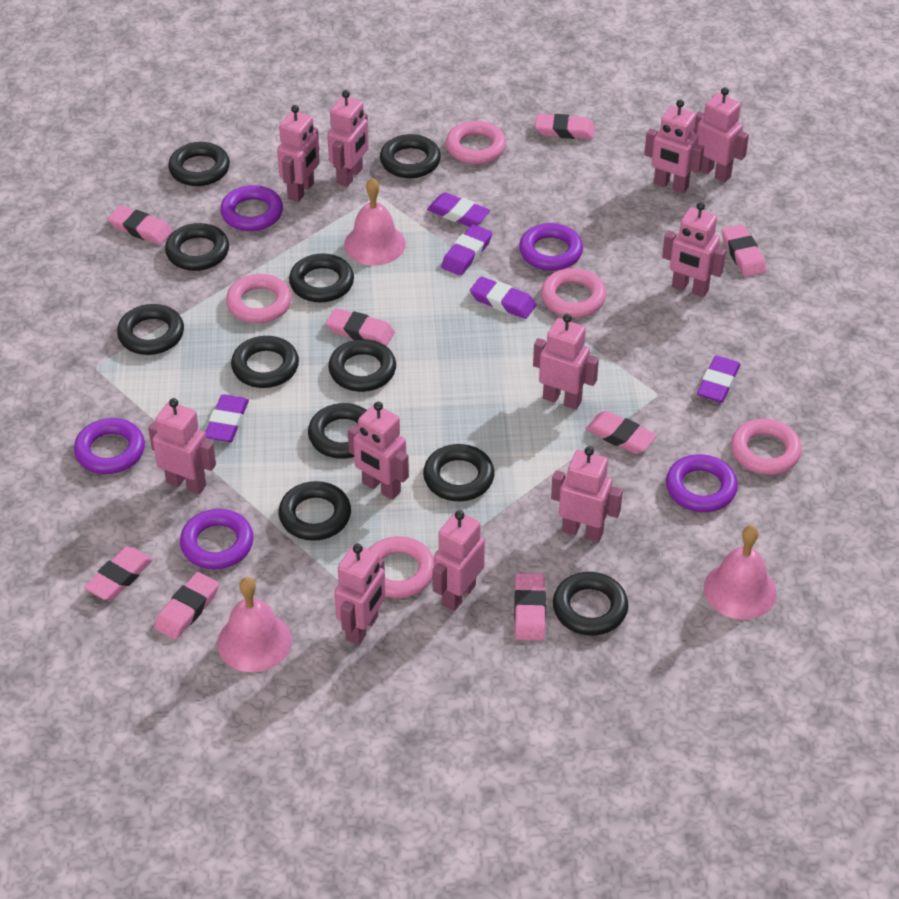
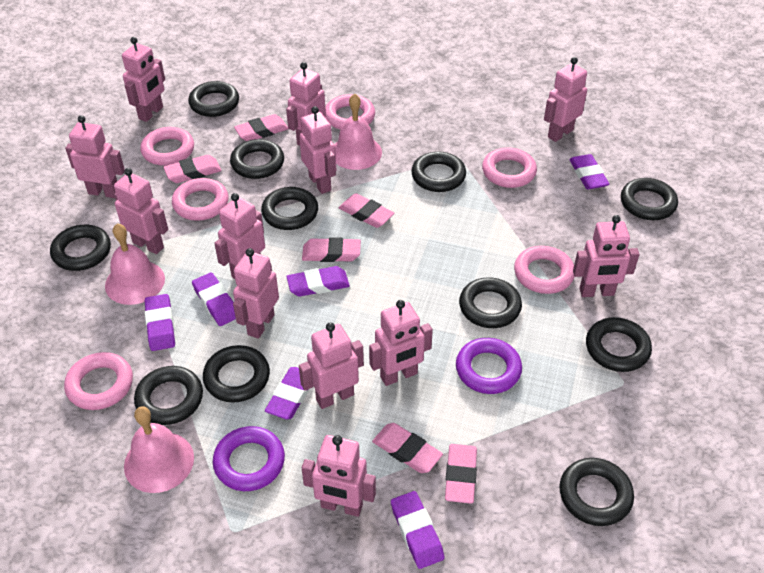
pink eraser: 8 -> 6
pink ring: 5 -> 6
pink robot: 11 -> 12
purple eraser: 5 -> 6
purple ring: 5 -> 2

